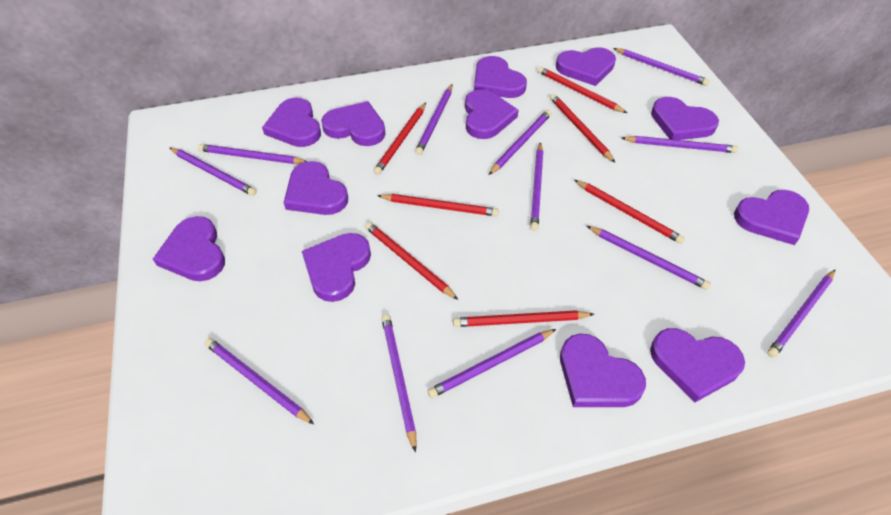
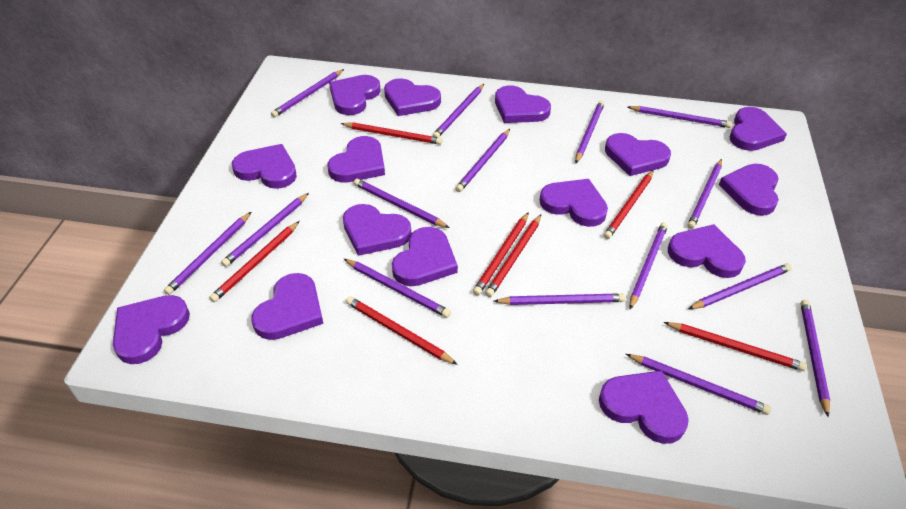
purple heart: 12 -> 15
purple pencil: 12 -> 15

